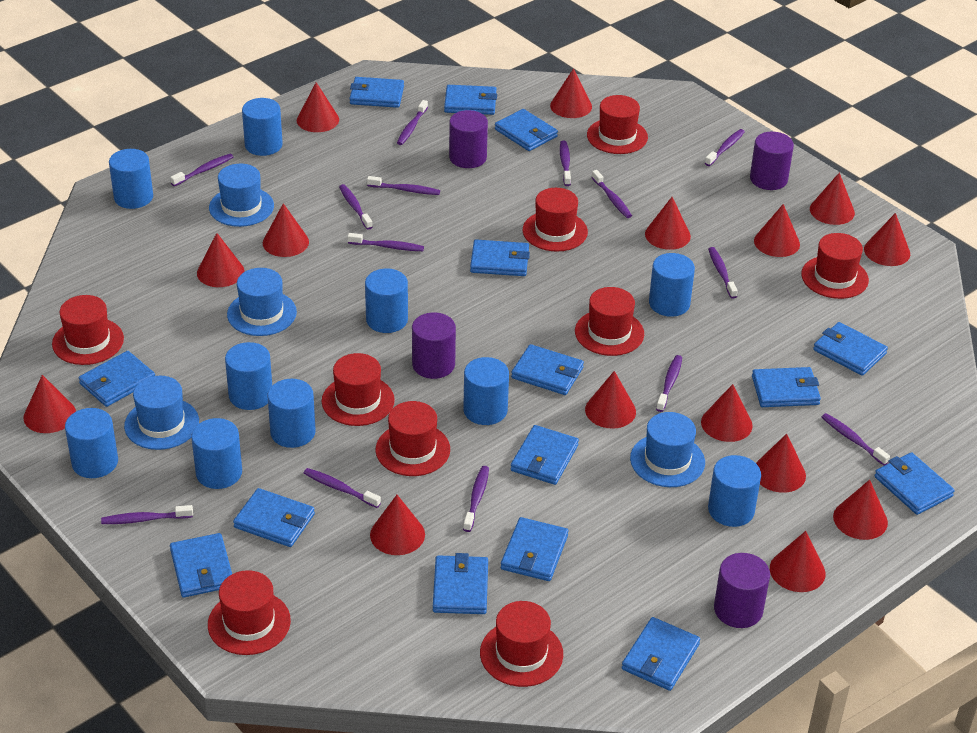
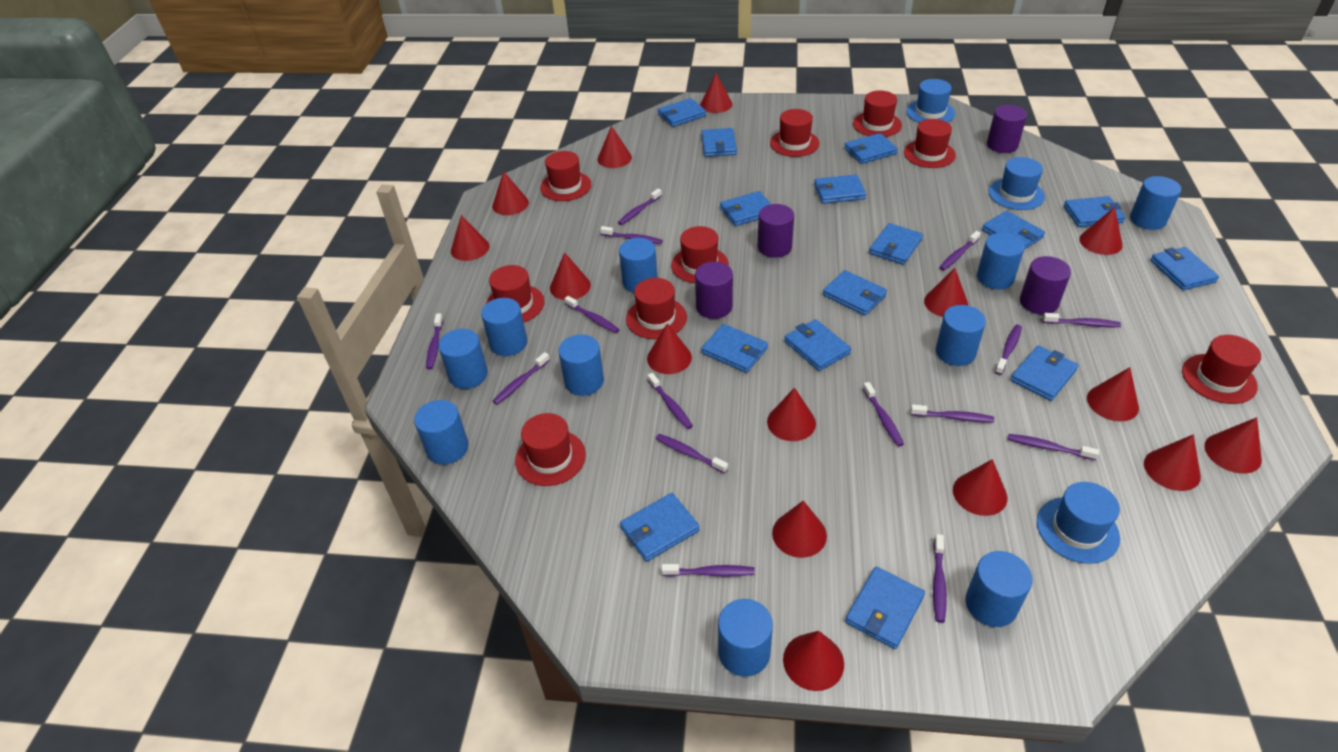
blue hat: 4 -> 3
purple toothbrush: 14 -> 15

